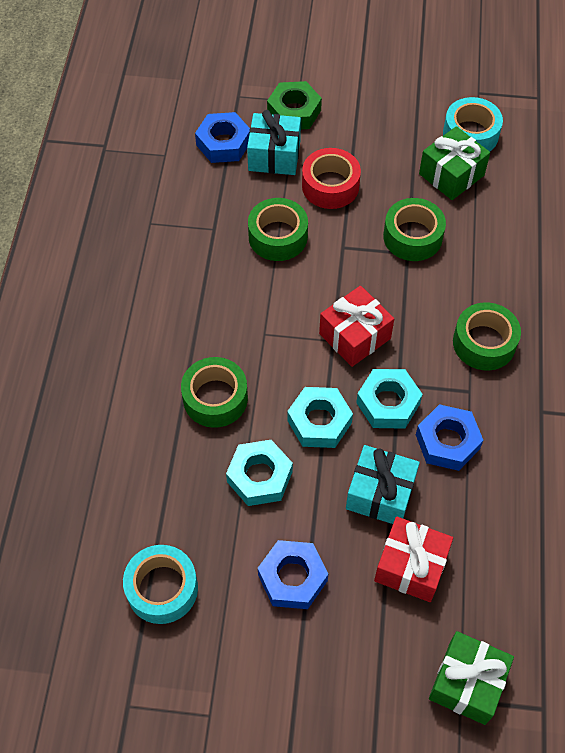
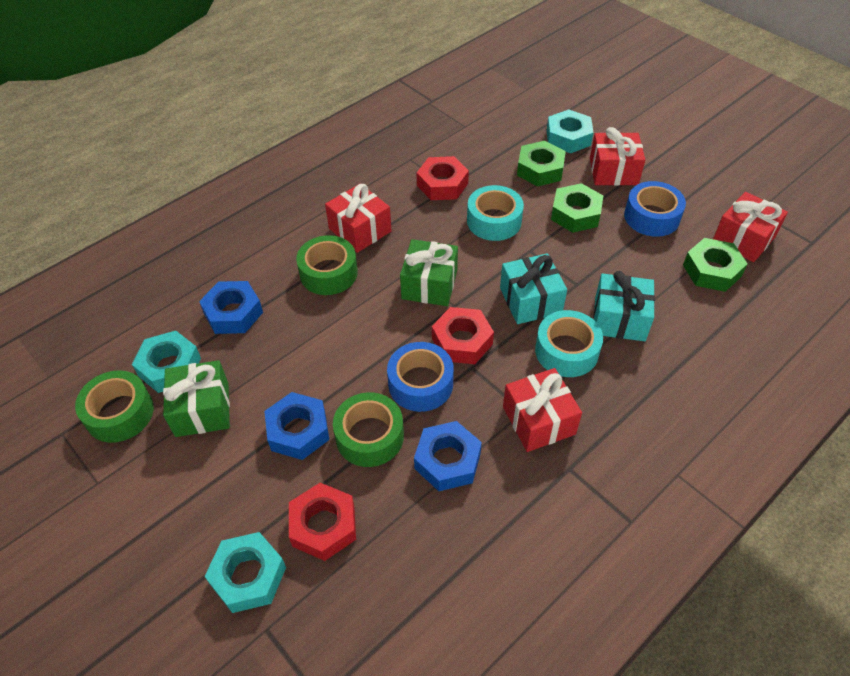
blue tape: 0 -> 2
green nut: 1 -> 3
green tape: 4 -> 3
red gift: 2 -> 4
red nut: 0 -> 3
red tape: 1 -> 0

